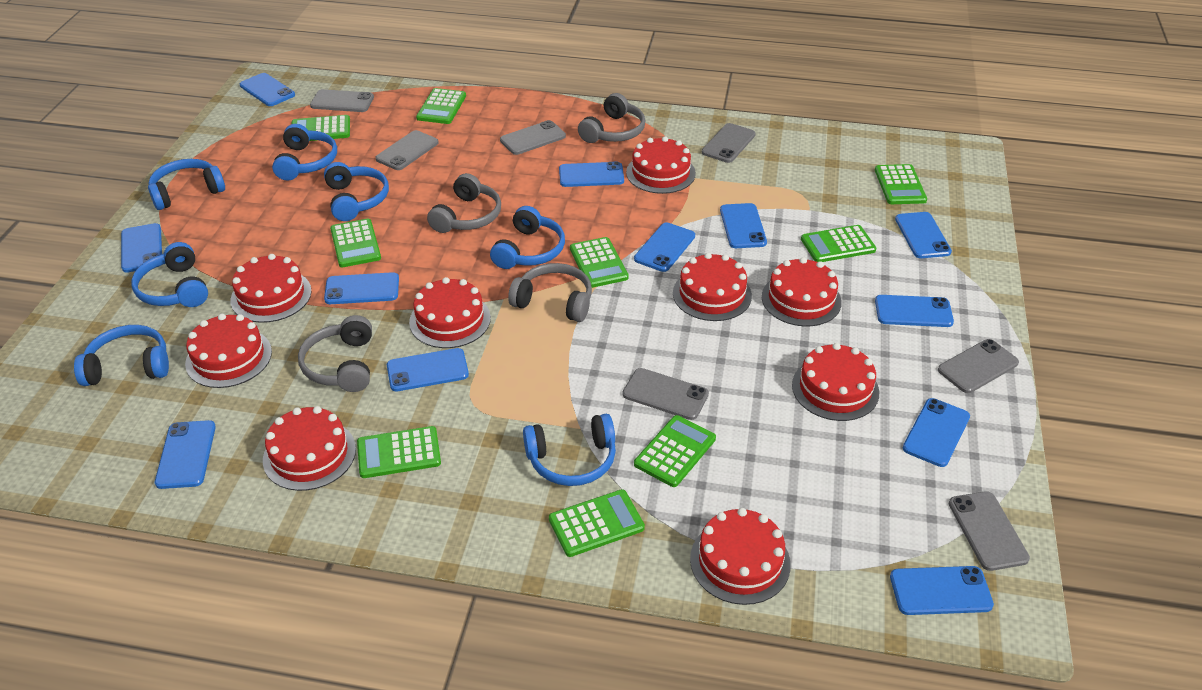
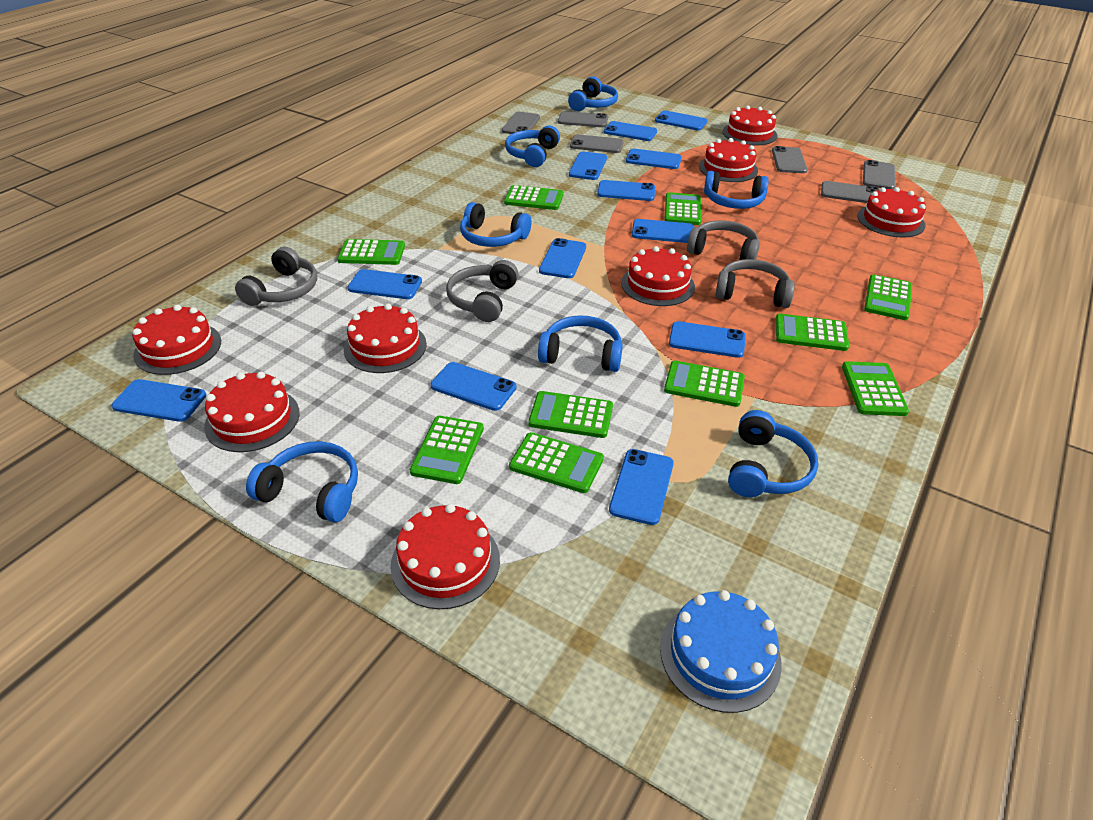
blue cake: 0 -> 1
green calculator: 9 -> 10
grey phone: 7 -> 6
red cake: 9 -> 8

